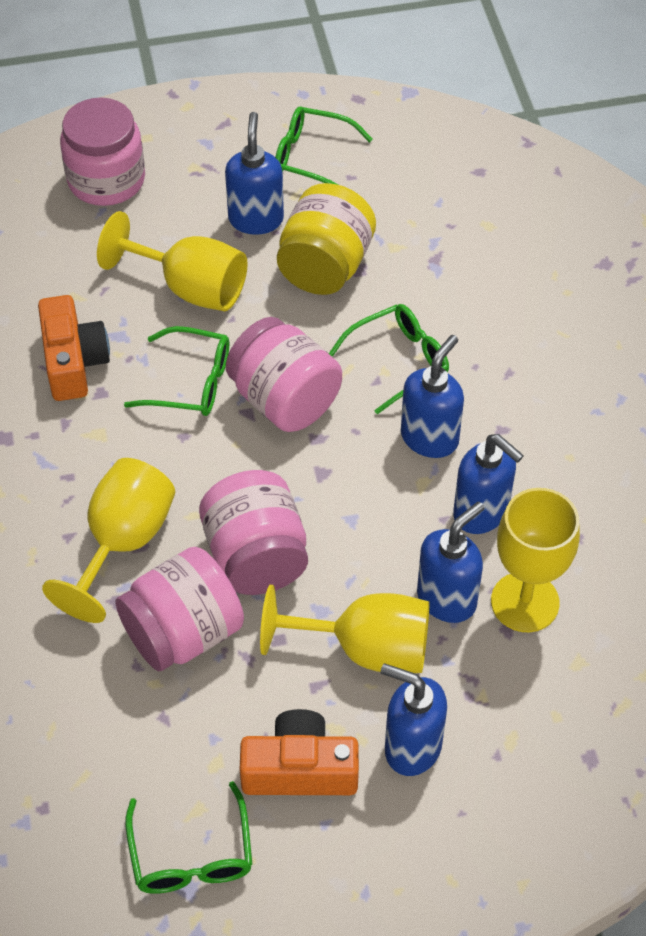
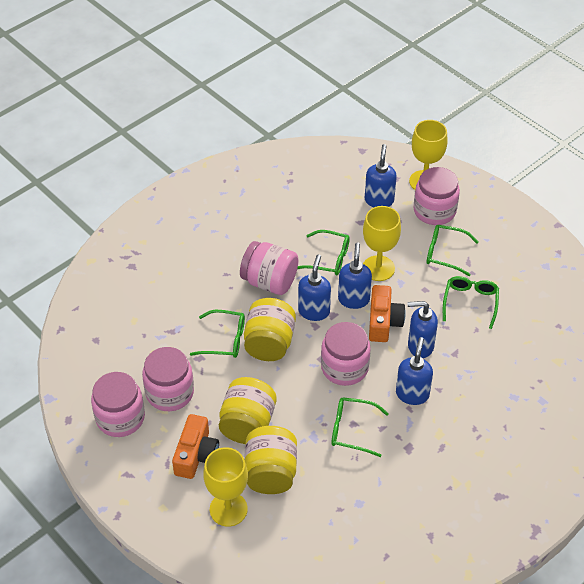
green glasses: 4 -> 5
pink jar: 4 -> 5
yellow goblet: 4 -> 3
yellow jar: 1 -> 3

